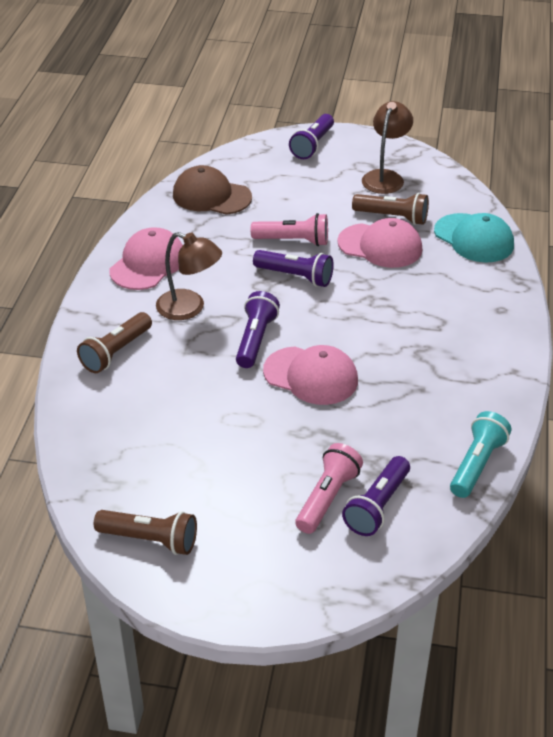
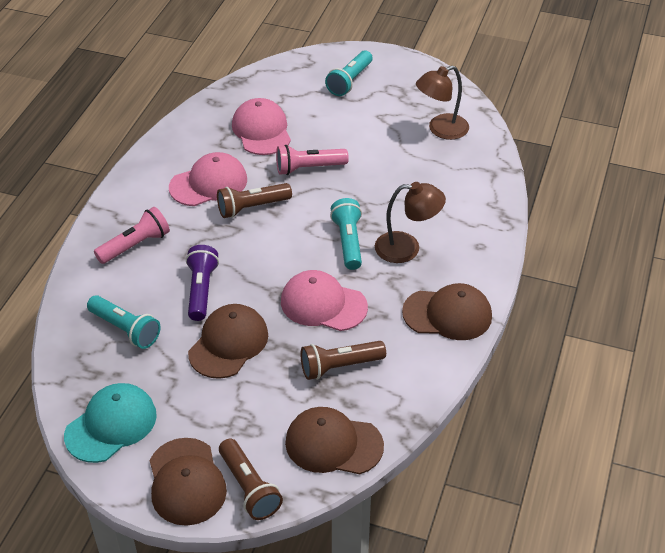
brown cap: 1 -> 4
purple flashlight: 4 -> 1
turquoise flashlight: 1 -> 3

